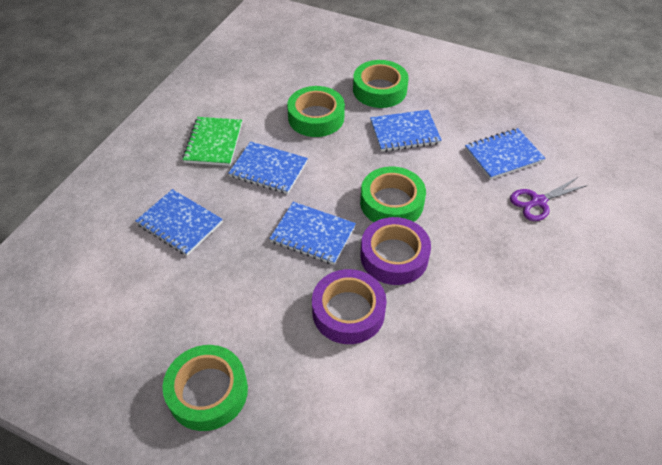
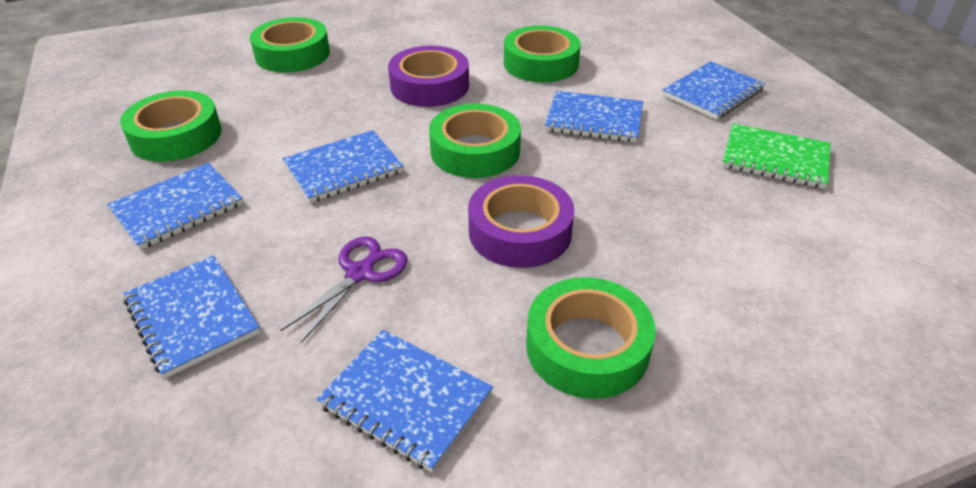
blue notebook: 5 -> 6
green tape: 4 -> 5

